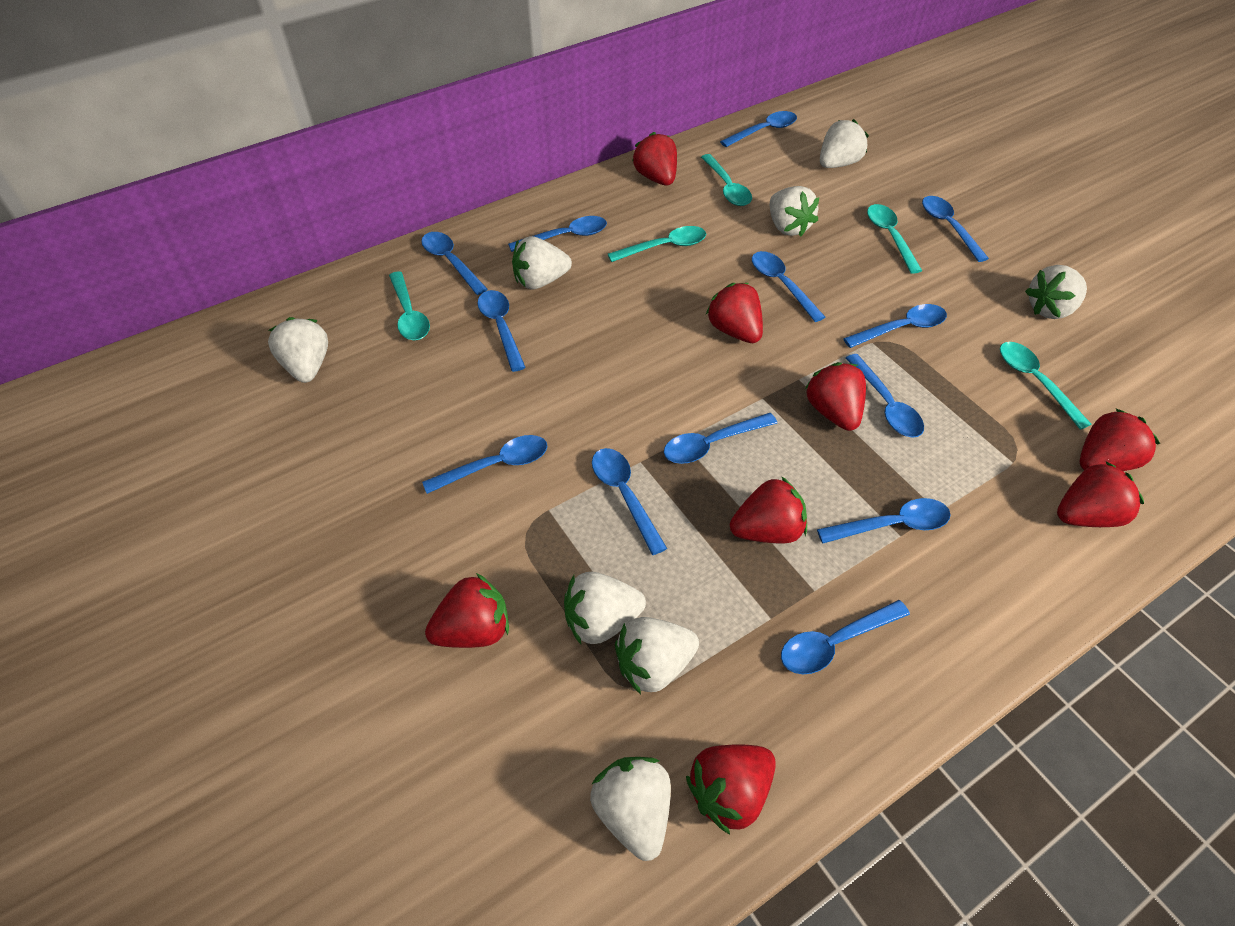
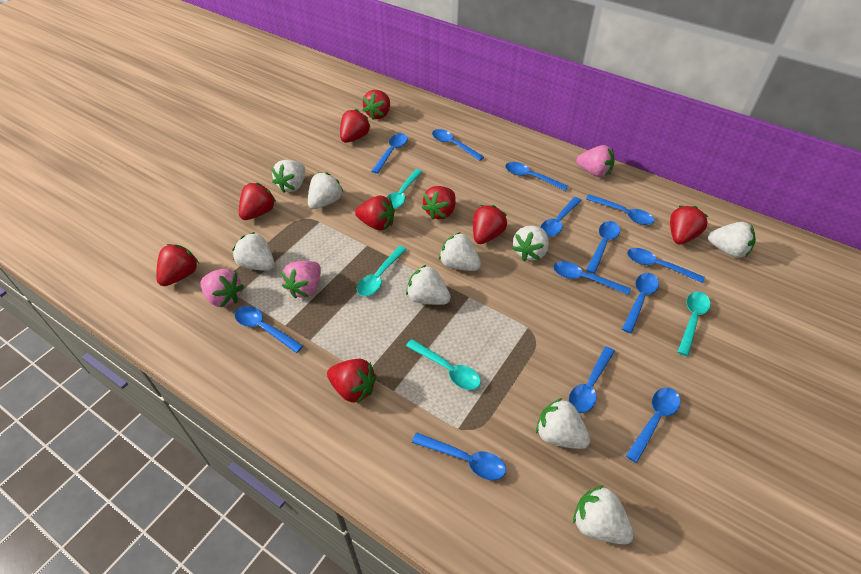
pink strawberry: 0 -> 3
red strawberry: 8 -> 9
turquoise spoon: 5 -> 4
white strawberry: 8 -> 9

